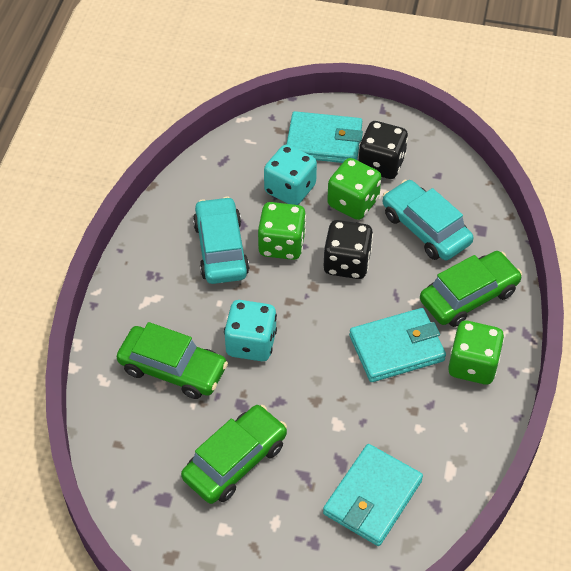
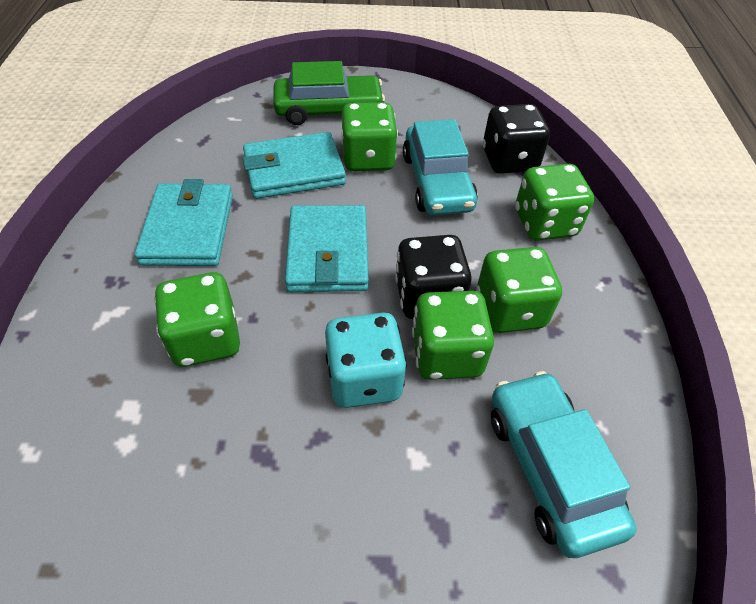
green car: 3 -> 1
green dice: 3 -> 5
turquoise dice: 2 -> 1

